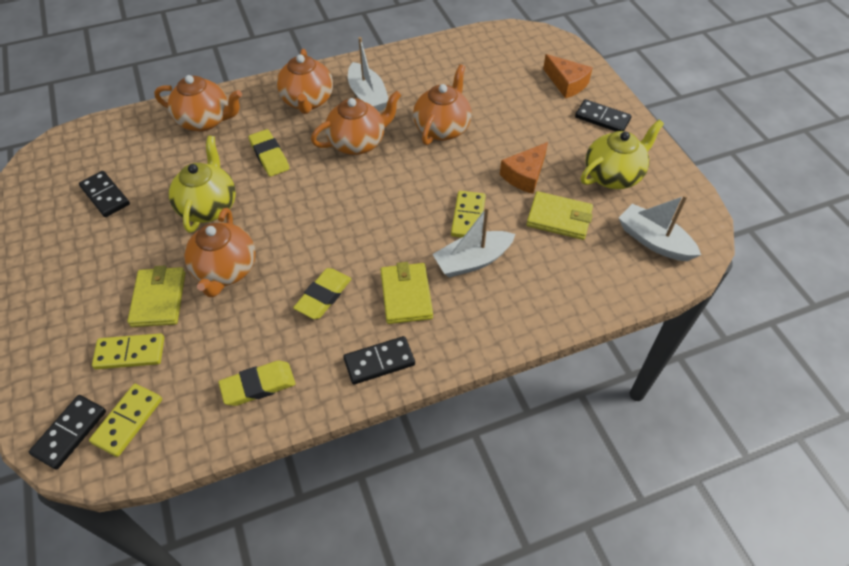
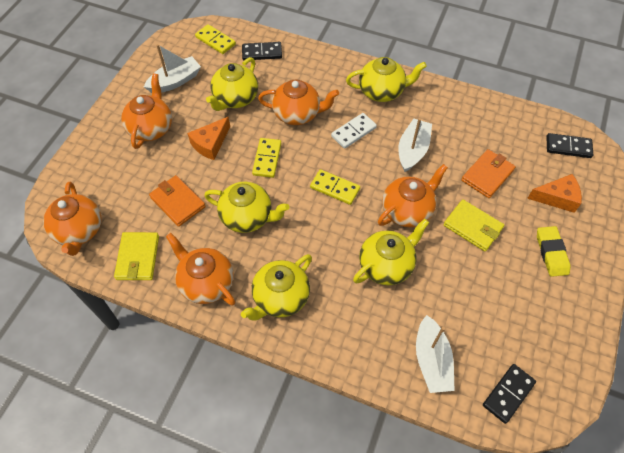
black domino: 4 -> 3
orange wallet: 0 -> 2
white domino: 0 -> 1
yellow eraser: 3 -> 1
yellow teapot: 2 -> 5
yellow wallet: 3 -> 2

